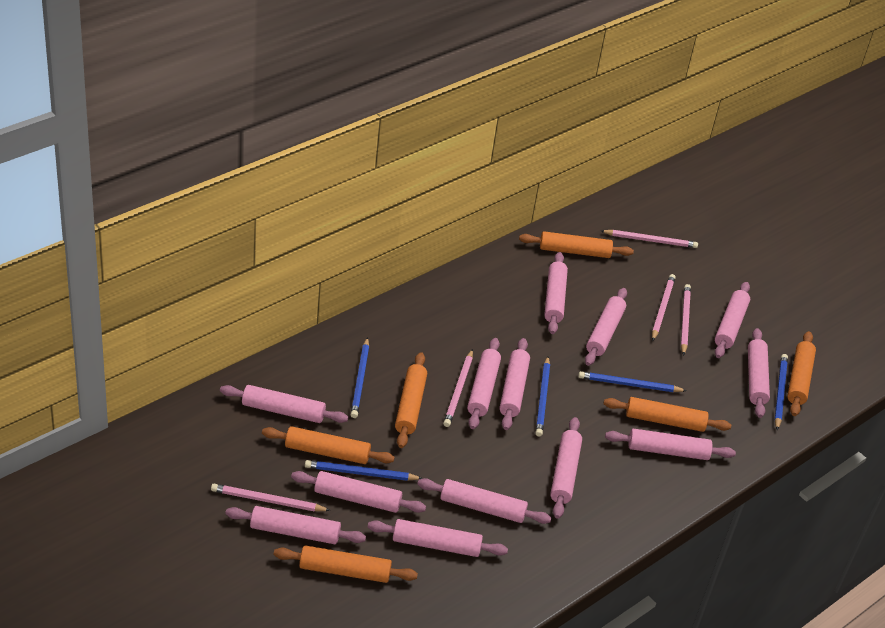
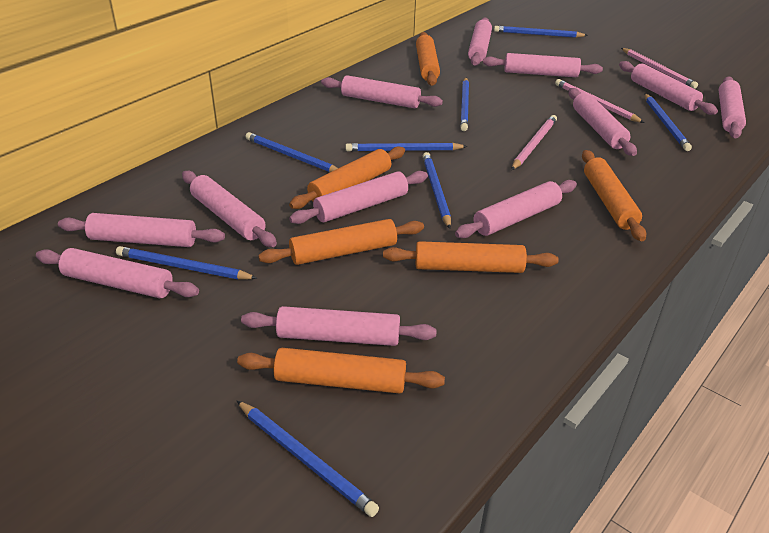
blue pencil: 5 -> 8
pink pencil: 5 -> 3
pink rolling pin: 13 -> 12

